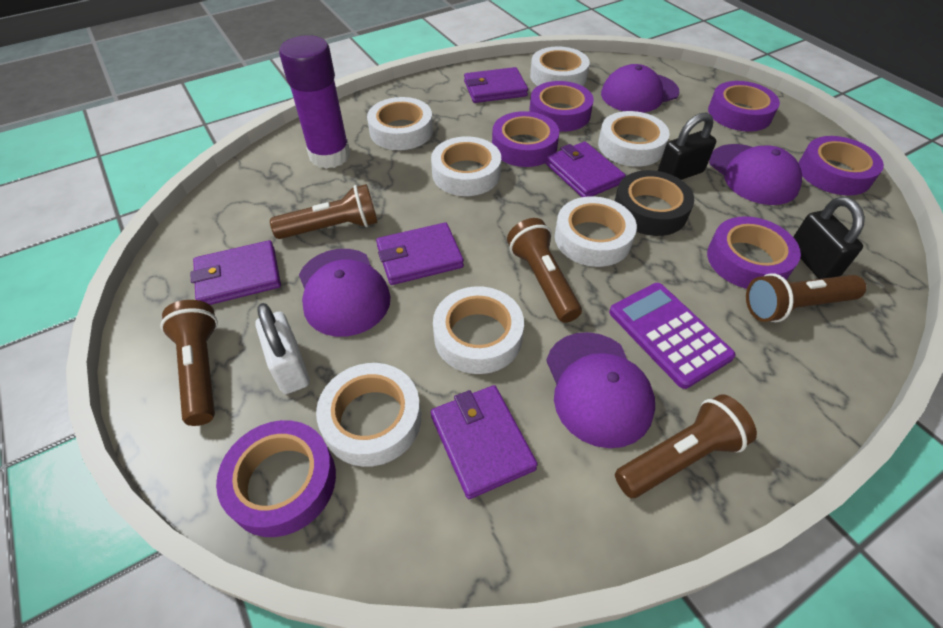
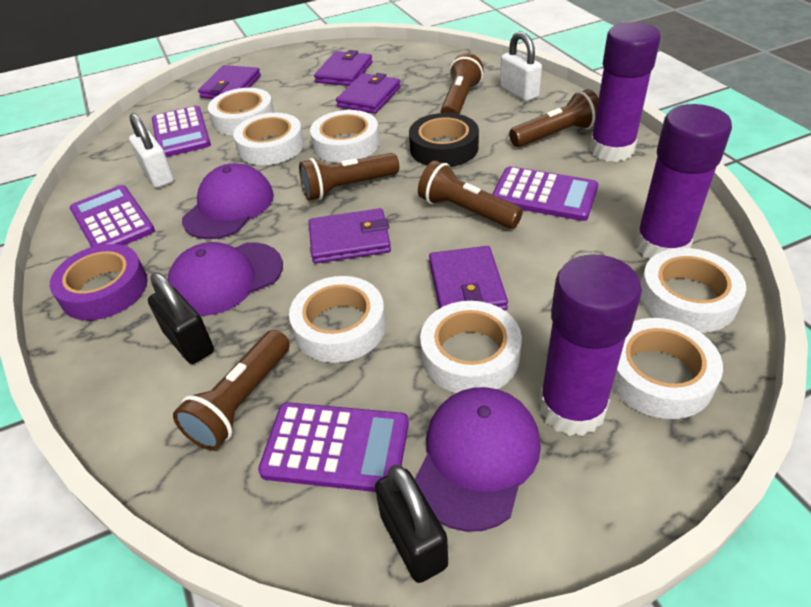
purple calculator: 1 -> 4
purple cap: 4 -> 3
purple glue stick: 1 -> 3
purple tape: 6 -> 1
white padlock: 1 -> 2

